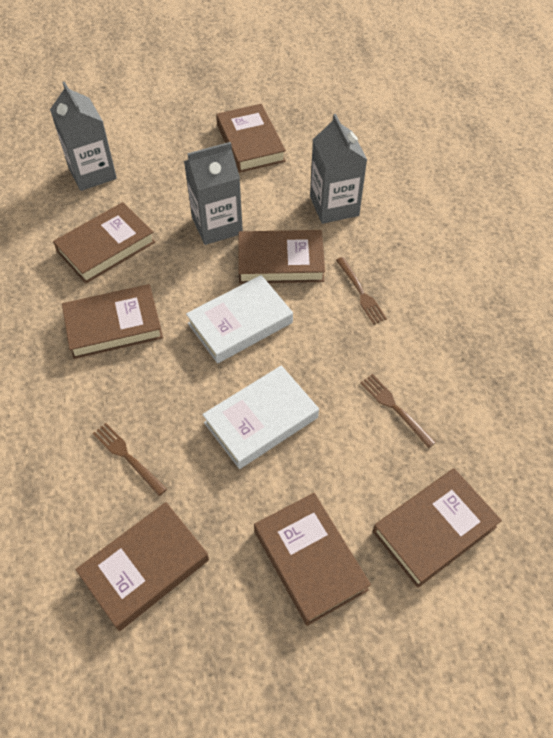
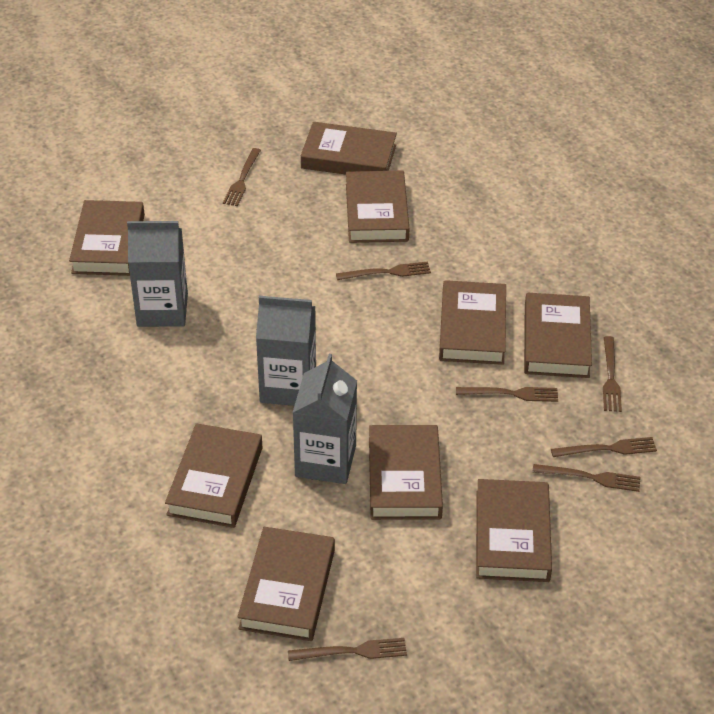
brown book: 7 -> 9
brown fork: 3 -> 7
white book: 2 -> 0

